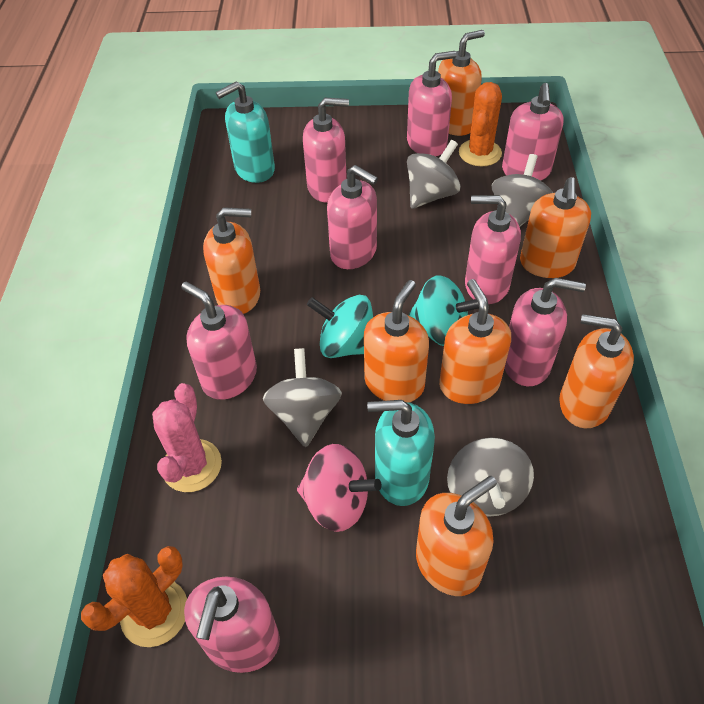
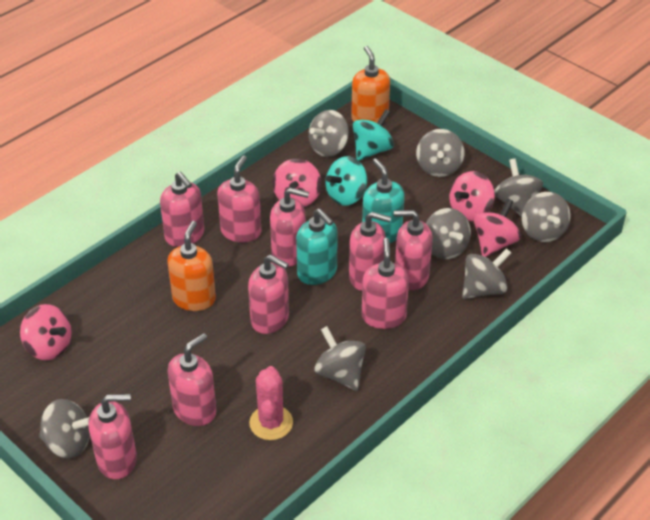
grey spinning top: 4 -> 8
orange cactus: 2 -> 0
orange soap dispenser: 7 -> 2
pink soap dispenser: 8 -> 9
pink spinning top: 1 -> 4

